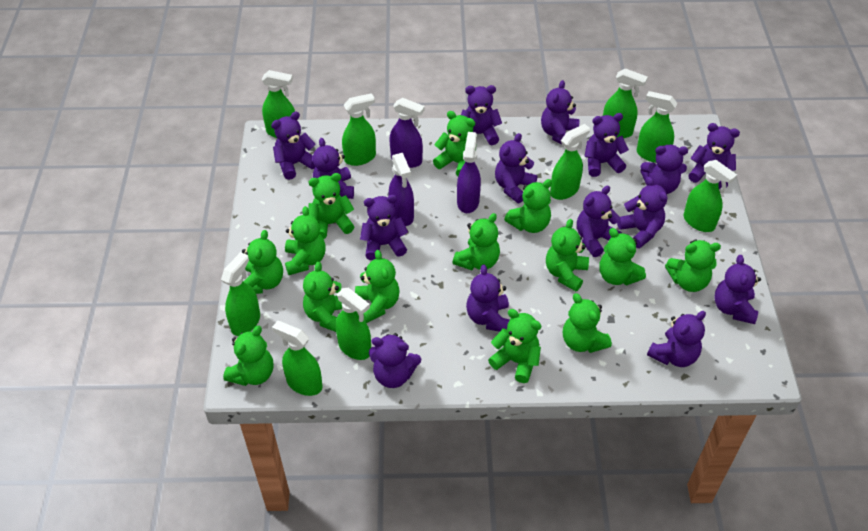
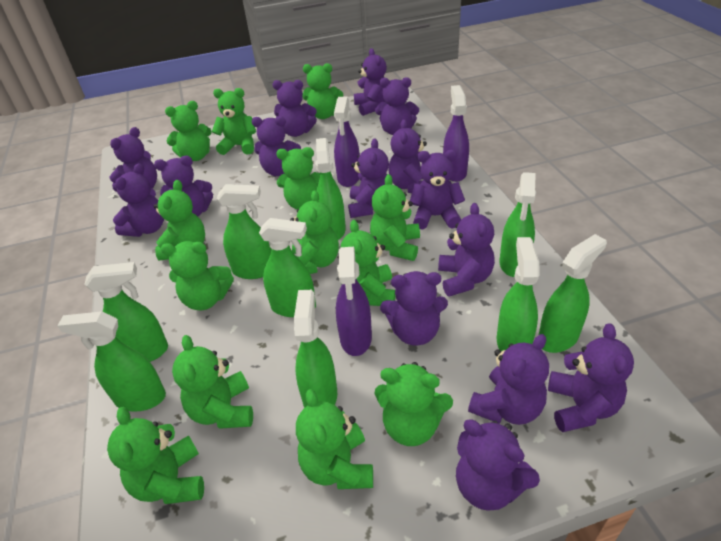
green teddy bear: 14 -> 13

